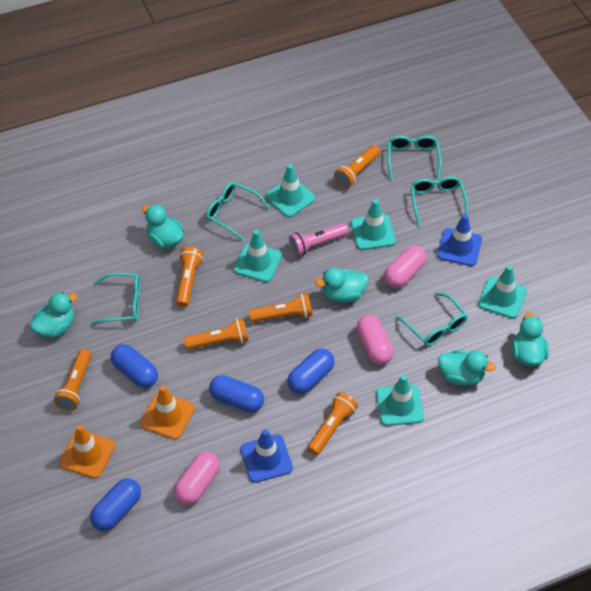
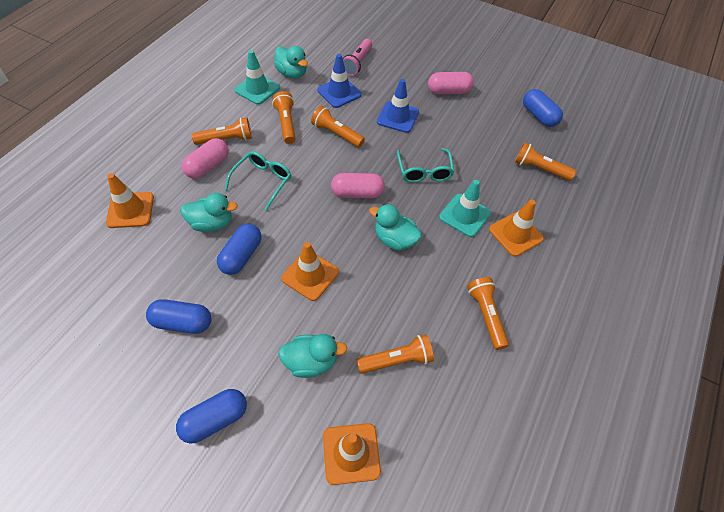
orange traffic cone: 2 -> 4
turquoise duck: 5 -> 4
turquoise glasses: 5 -> 2
turquoise traffic cone: 5 -> 2

